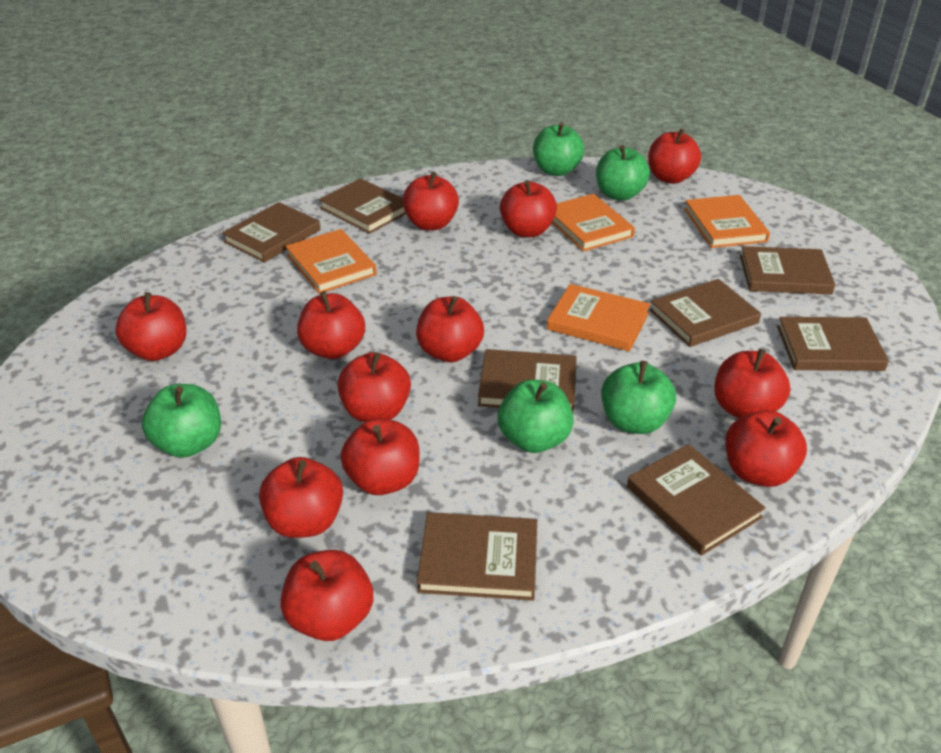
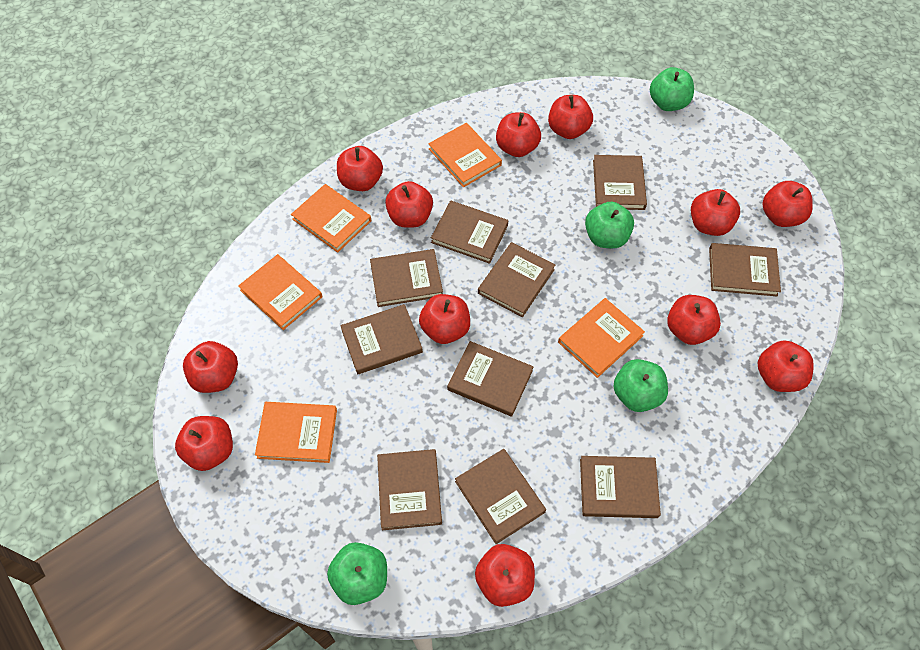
brown book: 8 -> 10
green apple: 5 -> 4
orange book: 4 -> 5

